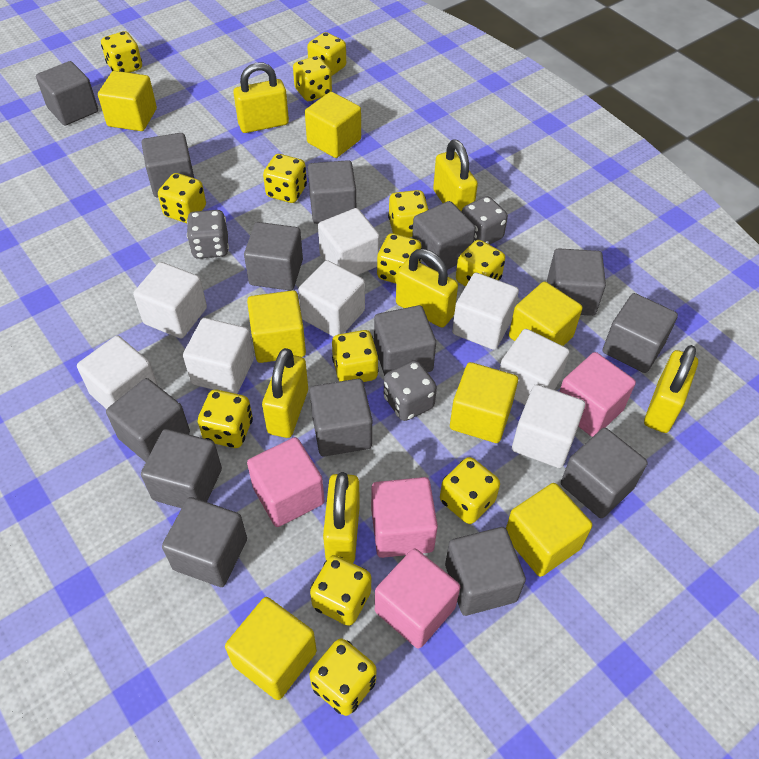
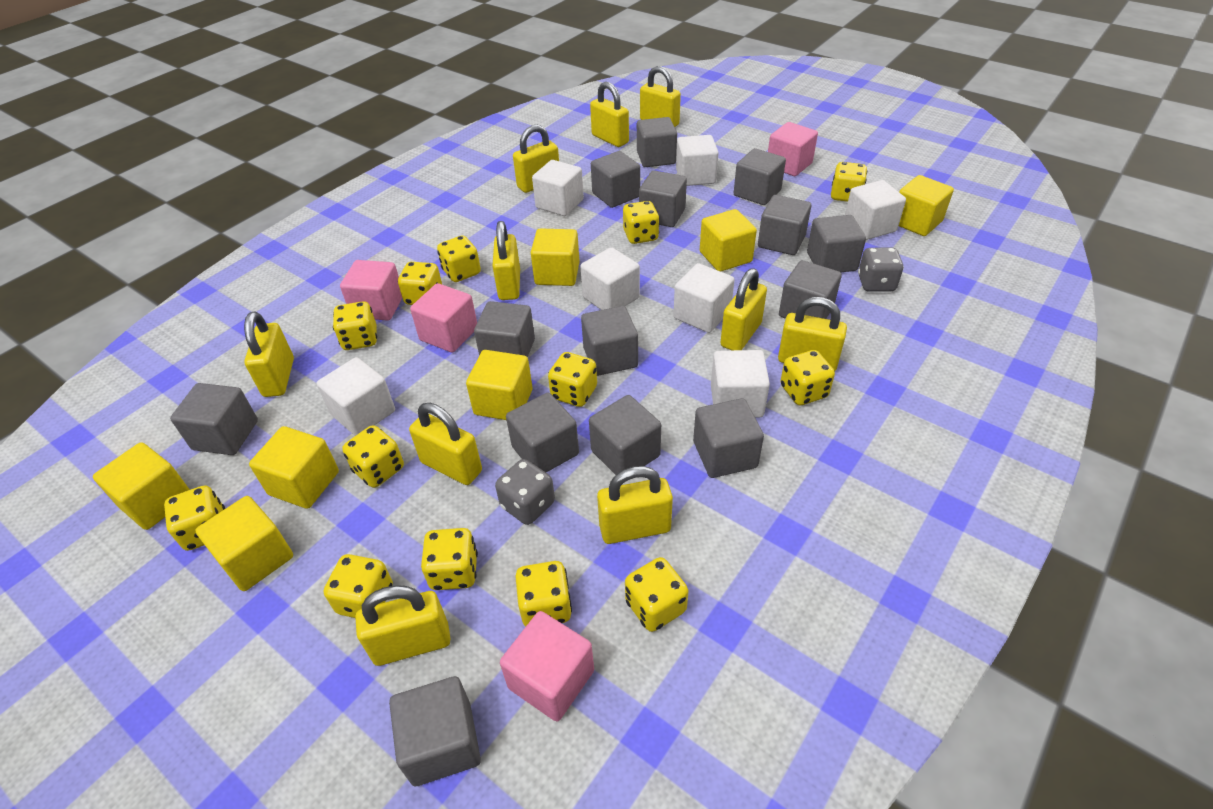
grey dice: 3 -> 2
white cube: 8 -> 7
yellow padlock: 6 -> 10

